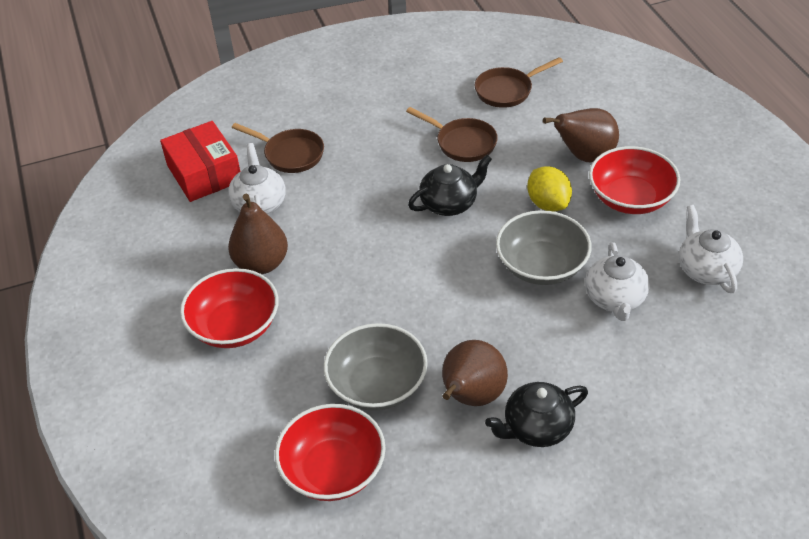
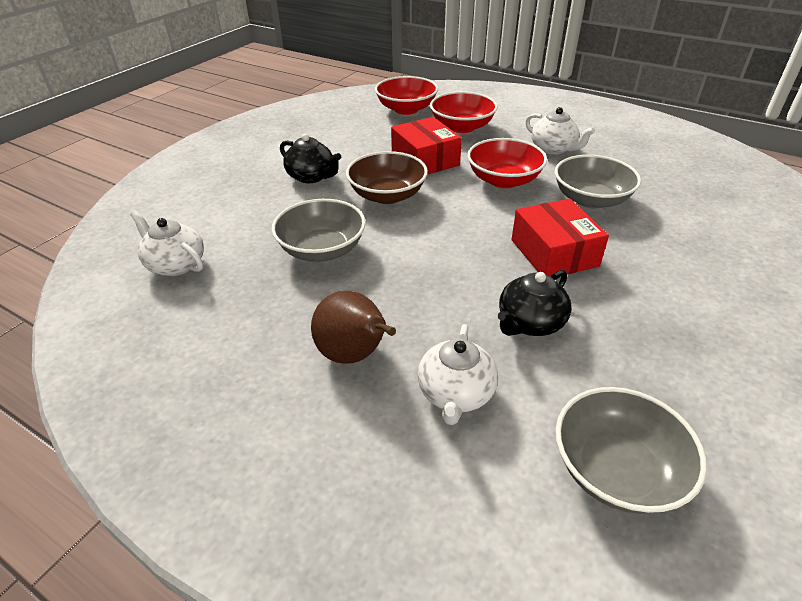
brown bowl: 0 -> 1
brown pan: 3 -> 0
brown pear: 3 -> 1
grey bowl: 2 -> 3
red box: 1 -> 2
yellow lemon: 1 -> 0

